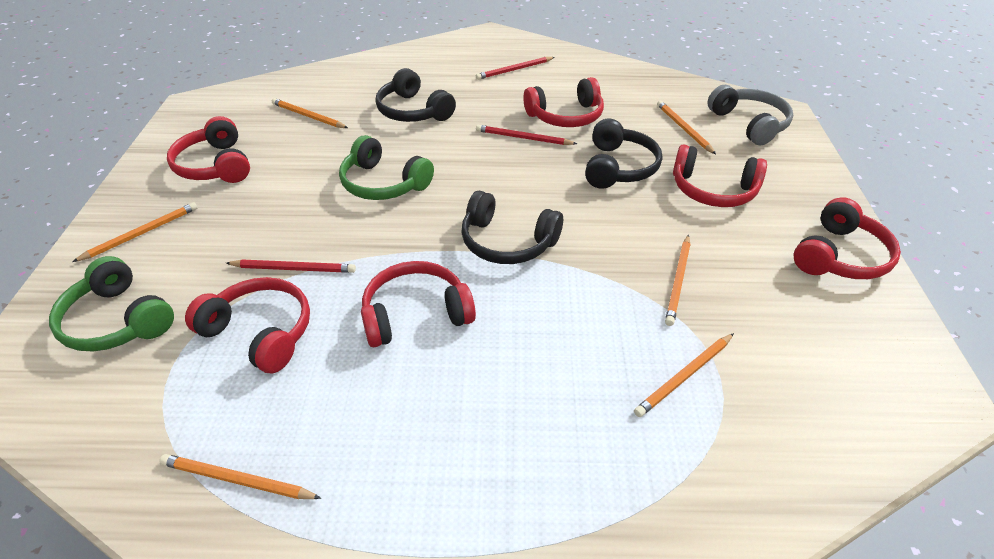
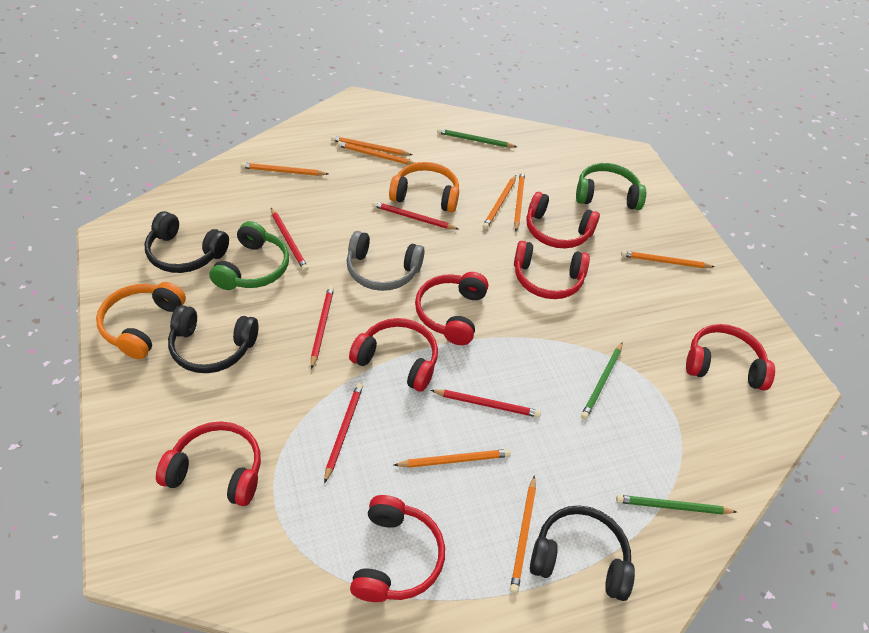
green pencil: 0 -> 3
orange headphones: 0 -> 2
orange pencil: 6 -> 8
red headphones: 6 -> 7
red pencil: 3 -> 5

